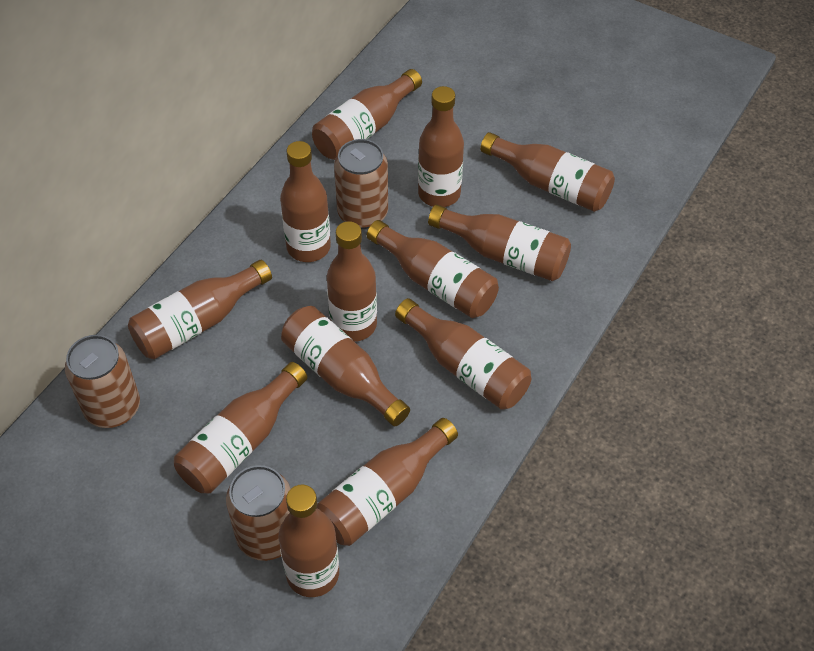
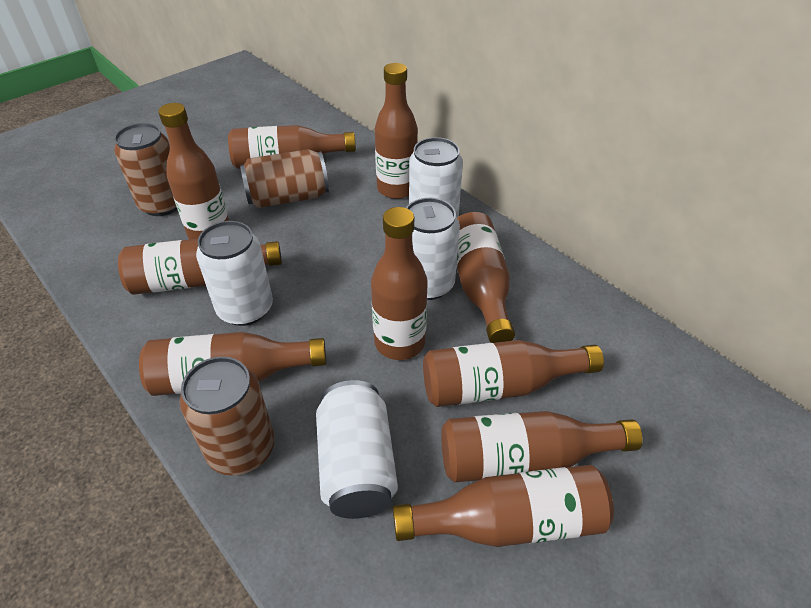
brown bottle: 13 -> 10
white can: 0 -> 4

